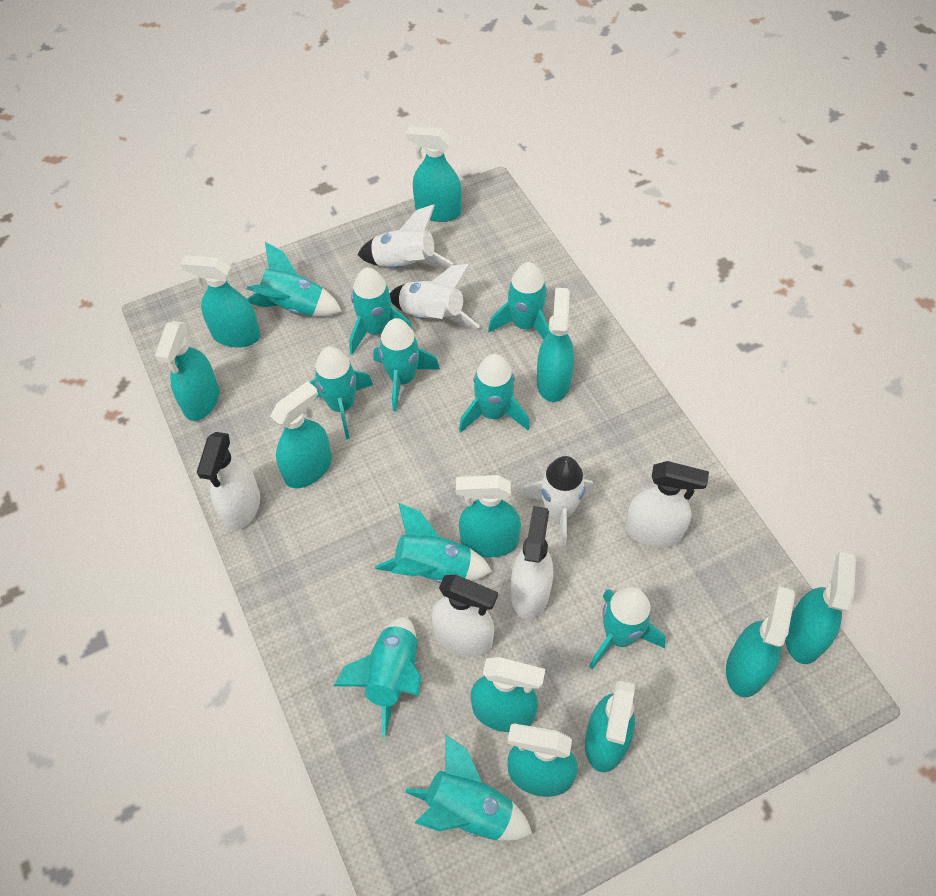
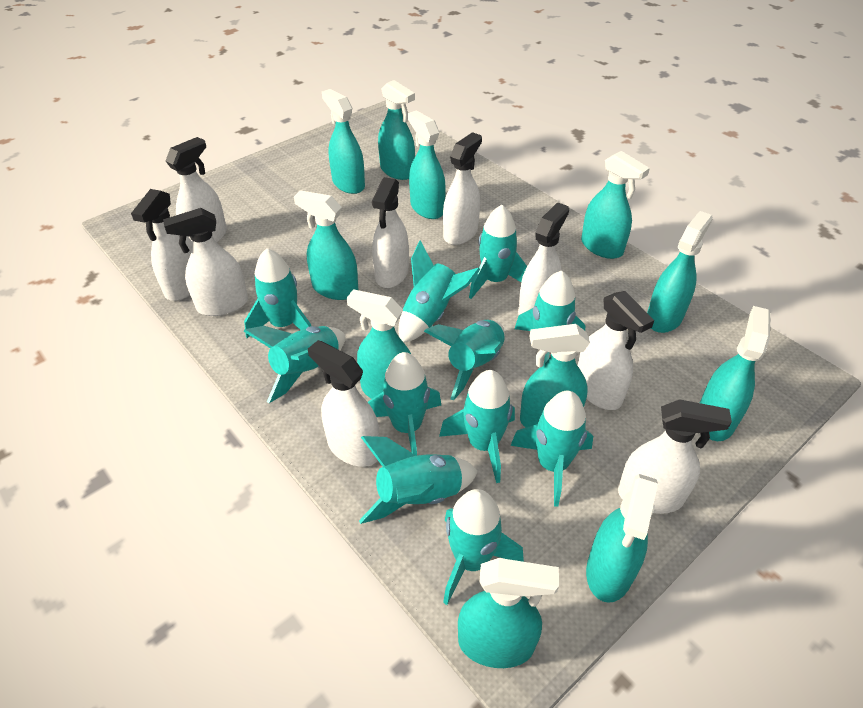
turquoise rocket: 10 -> 11
white rocket: 3 -> 0
white spray bottle: 4 -> 9

